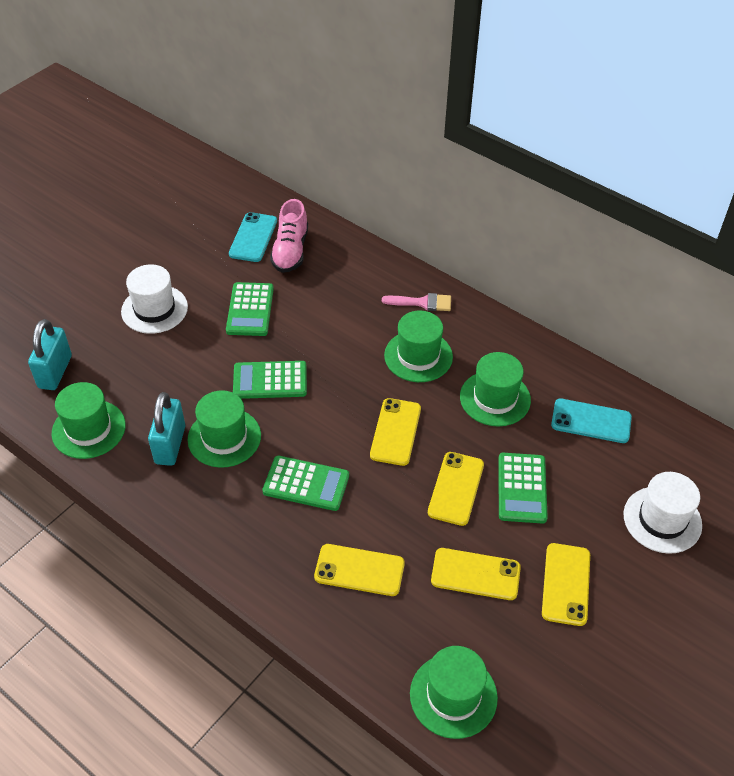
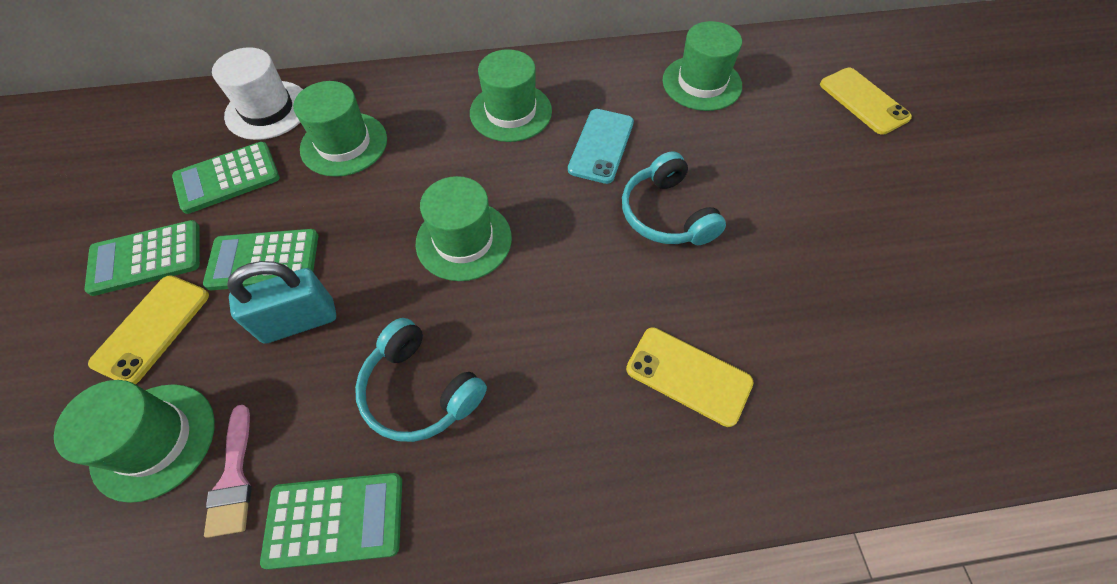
pink shoe: 1 -> 0
turquoise headphones: 0 -> 2
turquoise padlock: 2 -> 1
turquoise phone: 2 -> 1
white hat: 2 -> 1
yellow phone: 5 -> 3

